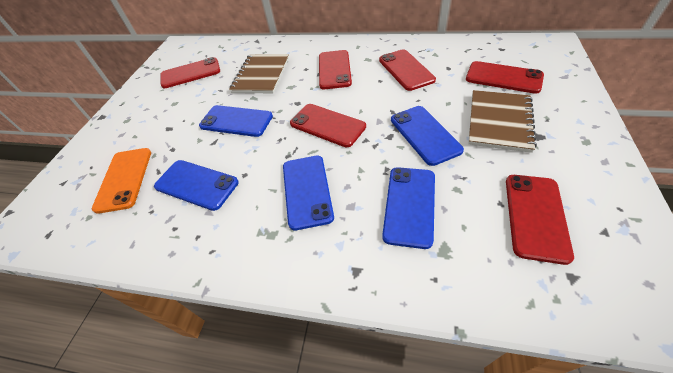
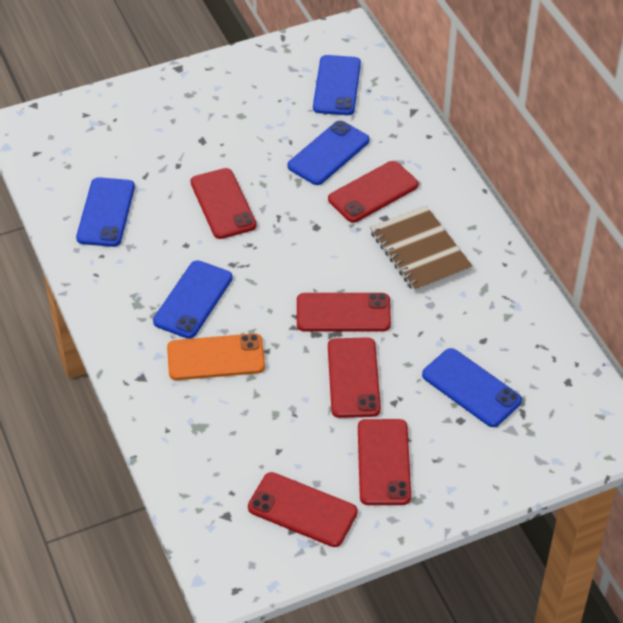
brown notebook: 2 -> 1

